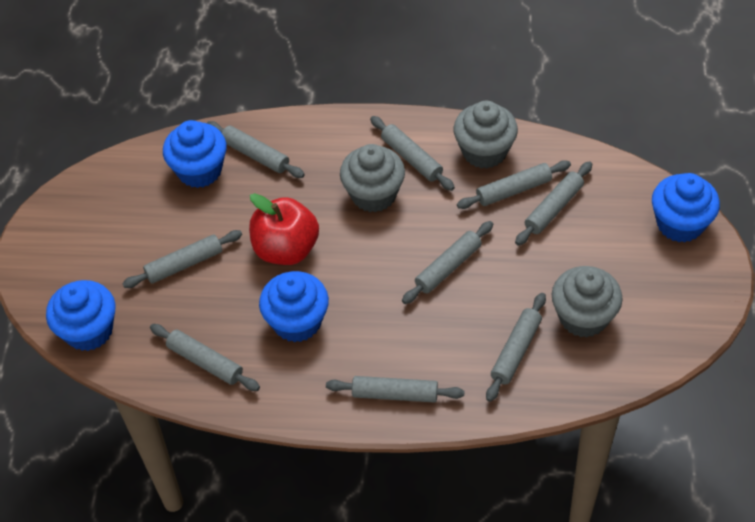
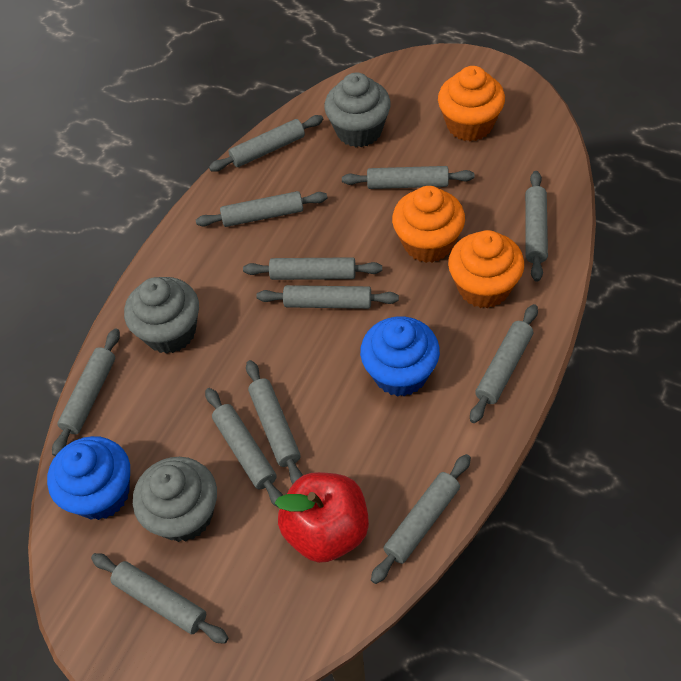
blue cupcake: 4 -> 2
grey rolling pin: 9 -> 12
orange cupcake: 0 -> 3

